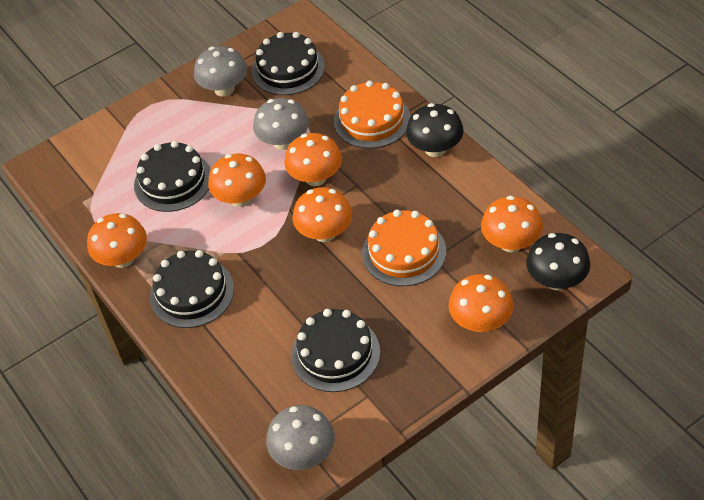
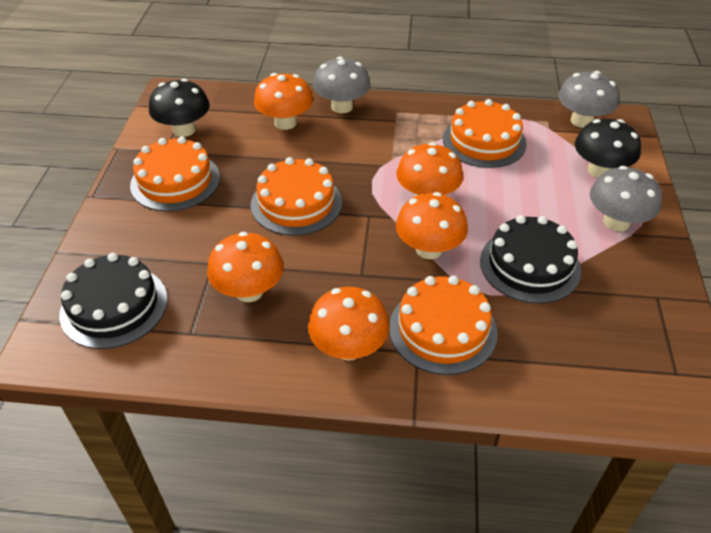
black cake: 4 -> 2
orange cake: 2 -> 4
orange mushroom: 6 -> 5

